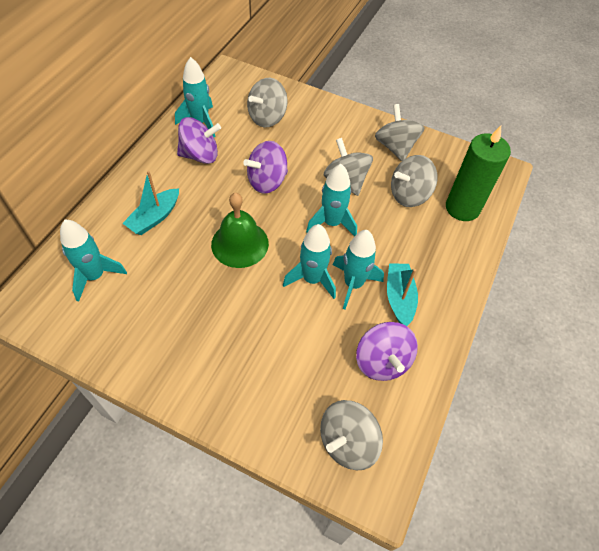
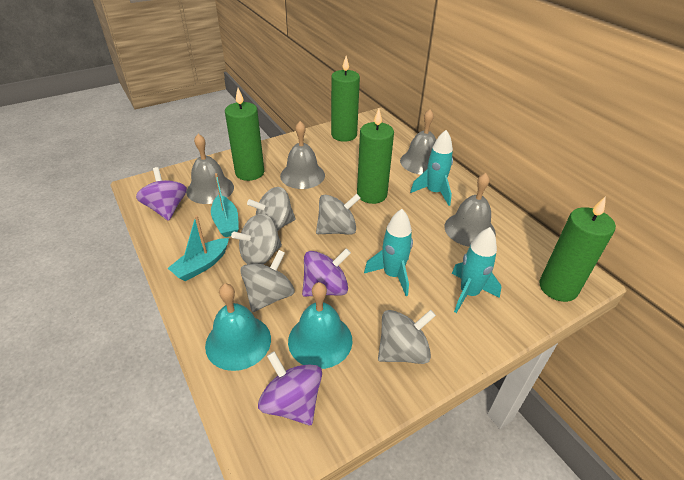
green bell: 1 -> 0
green candle: 1 -> 4
grey bell: 0 -> 4
turquoise bell: 0 -> 2
turquoise rocket: 5 -> 3

